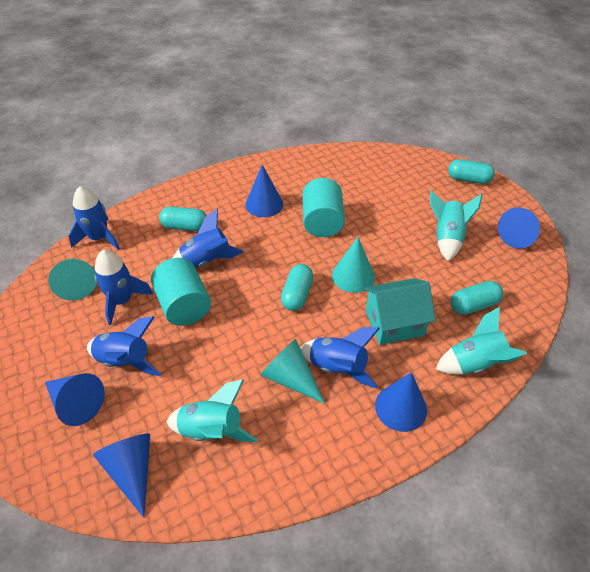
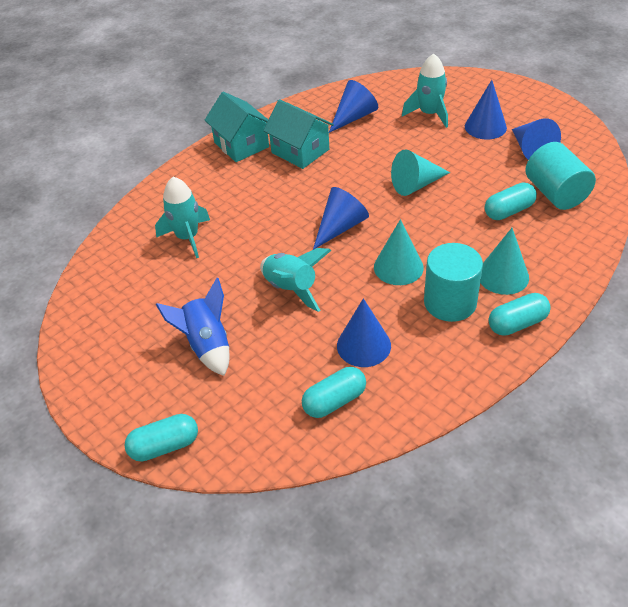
blue rocket: 5 -> 1
turquoise house: 1 -> 2

